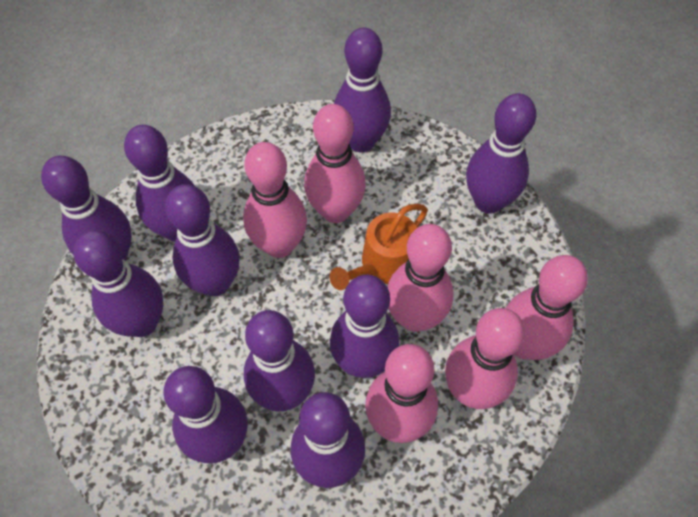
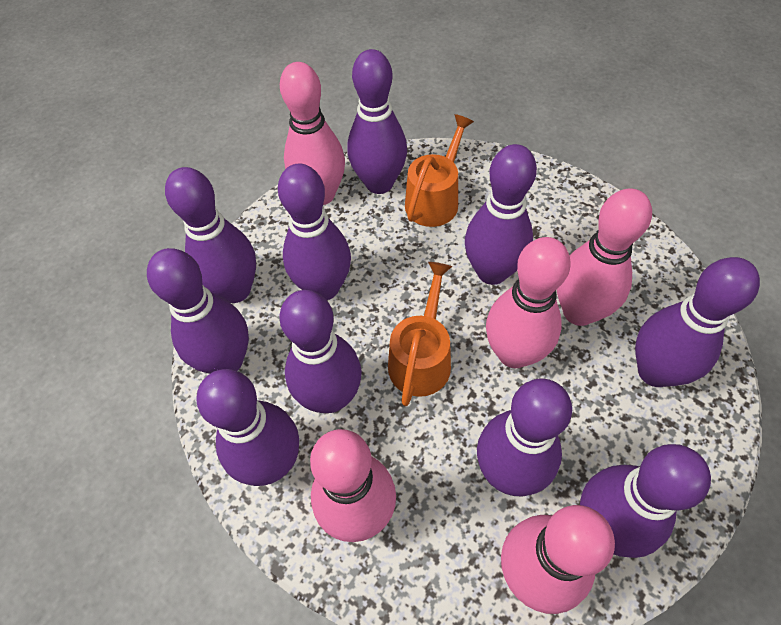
orange watering can: 1 -> 2
pink bowling pin: 6 -> 5

